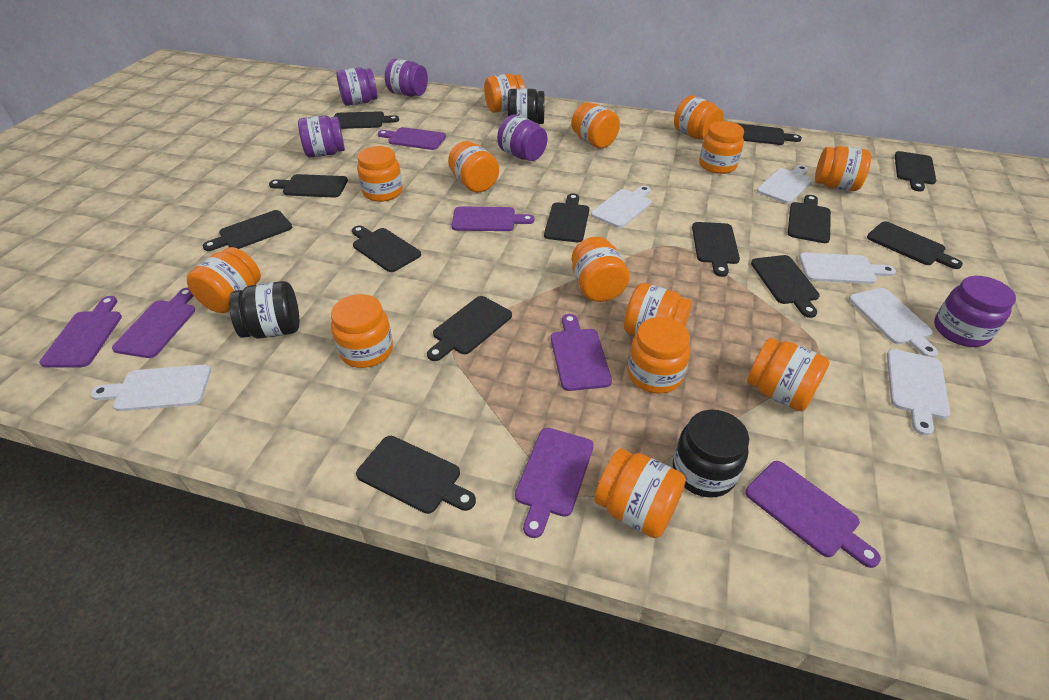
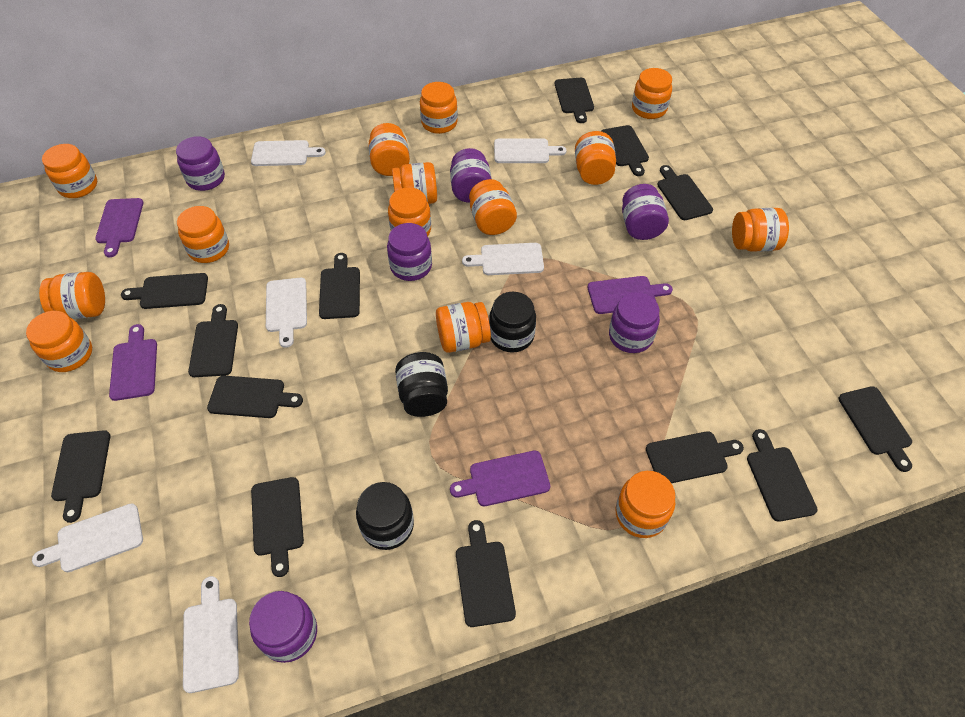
purple cutting board: 7 -> 4
purple jar: 5 -> 6

